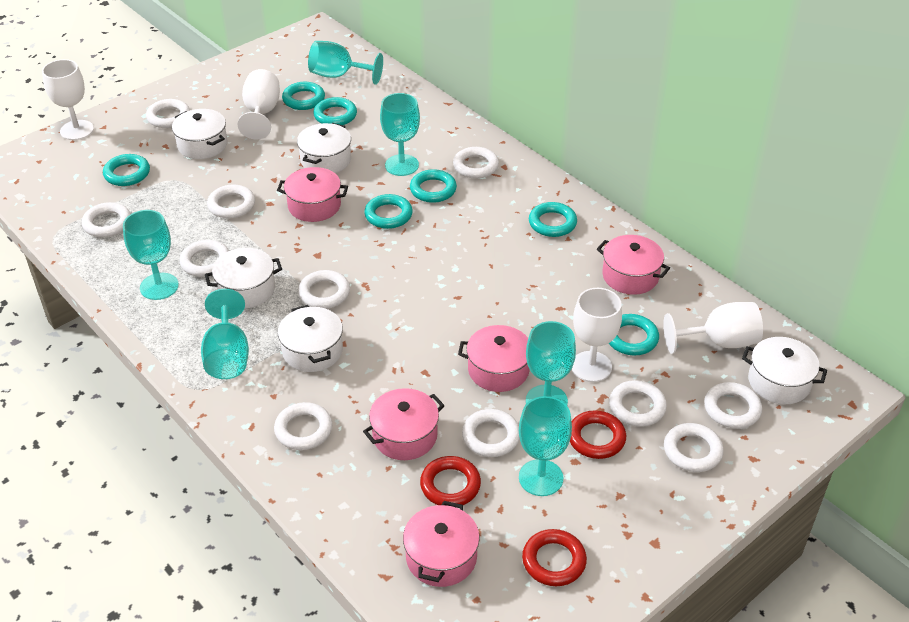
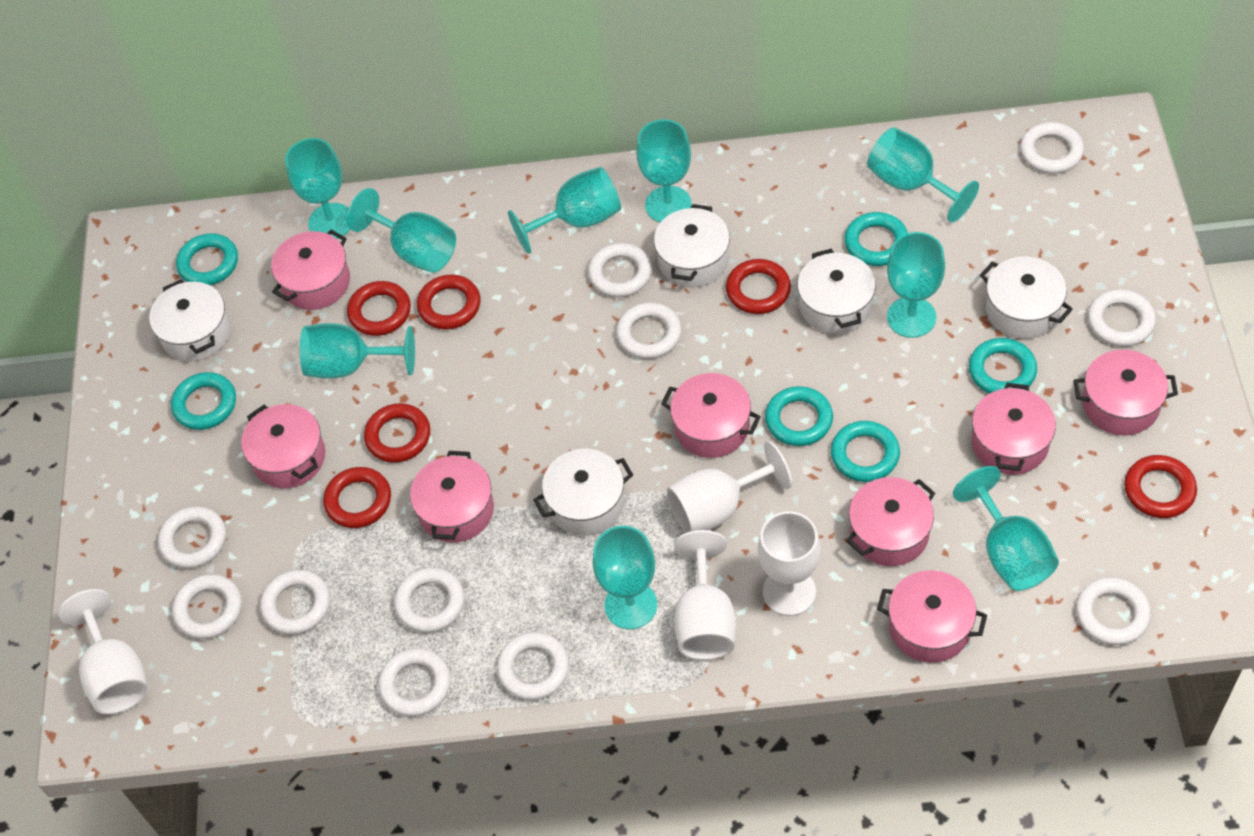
pink pot: 5 -> 8
red ring: 3 -> 6
turquoise goblet: 6 -> 9
turquoise ring: 7 -> 6

